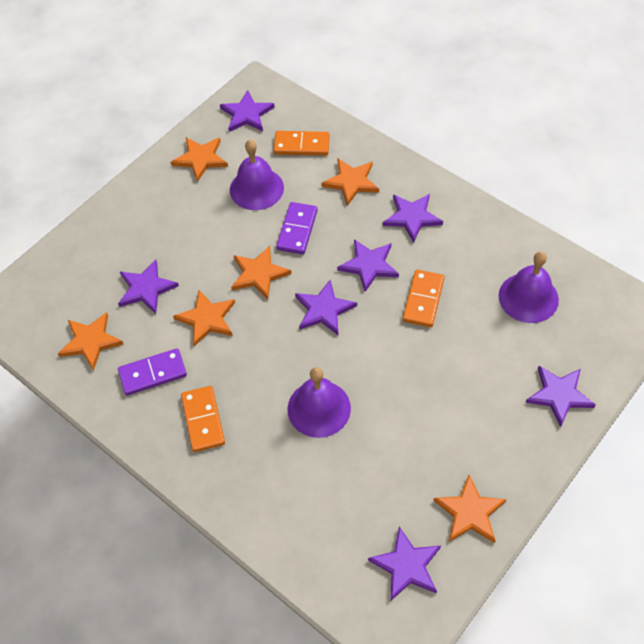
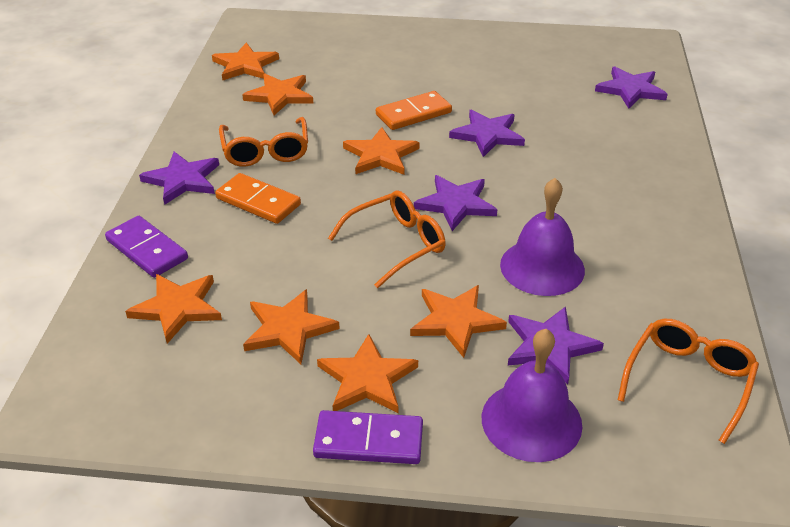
orange domino: 3 -> 2
orange glasses: 0 -> 3
orange star: 6 -> 7
purple bell: 3 -> 2
purple star: 7 -> 5

